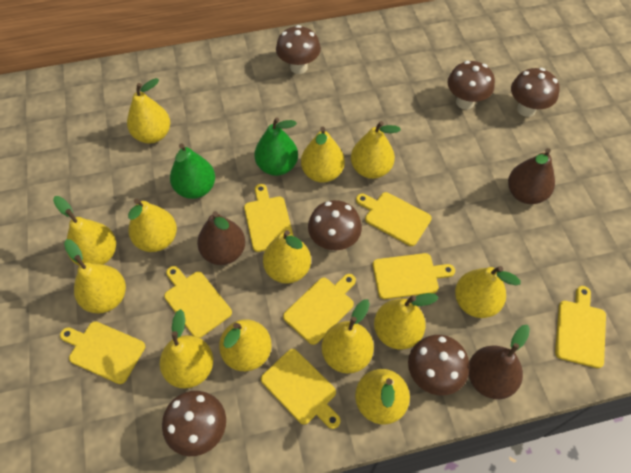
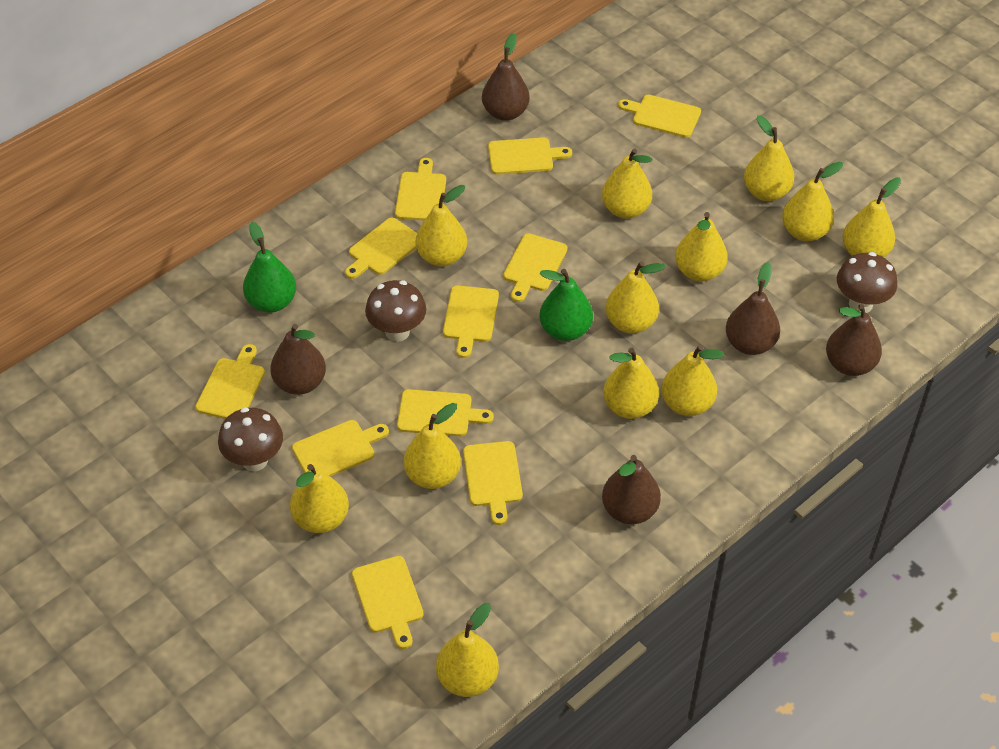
brown mushroom: 6 -> 3
brown pear: 3 -> 5
yellow cutting board: 8 -> 11
yellow pear: 13 -> 12

